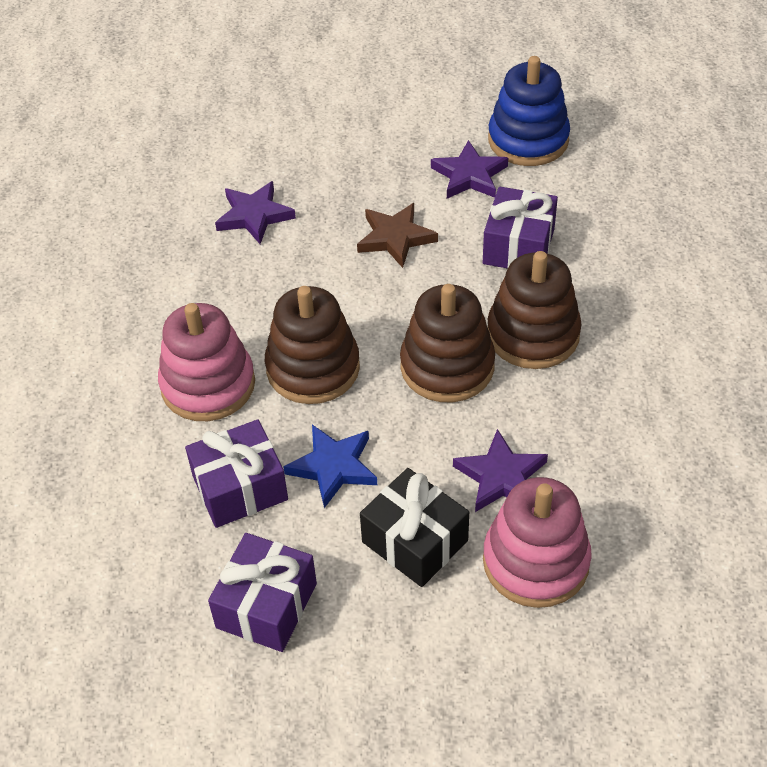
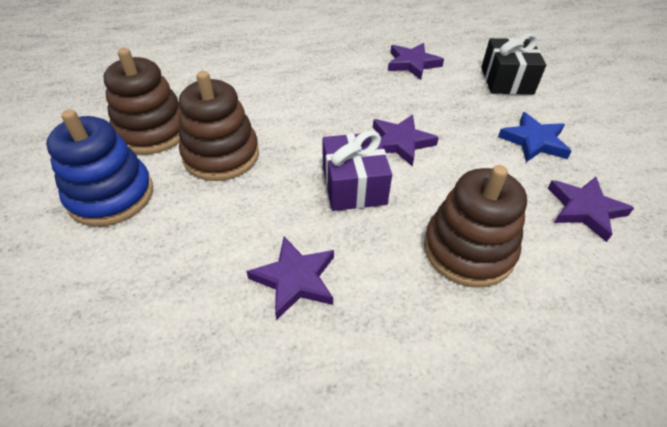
brown star: 1 -> 0
pink stacking toy: 2 -> 0
purple gift: 3 -> 1
purple star: 3 -> 4

